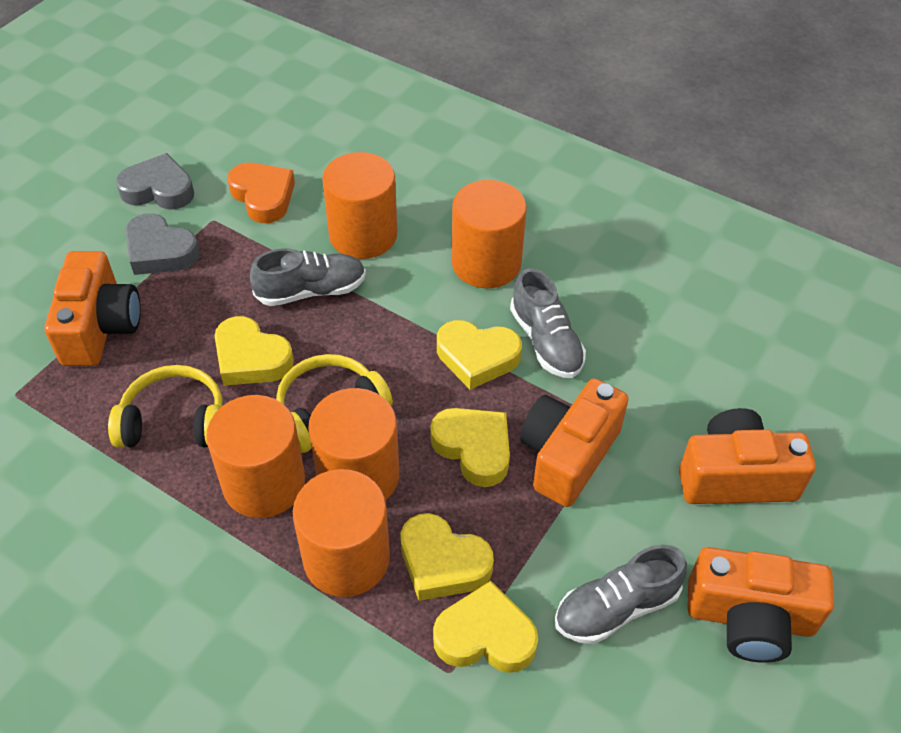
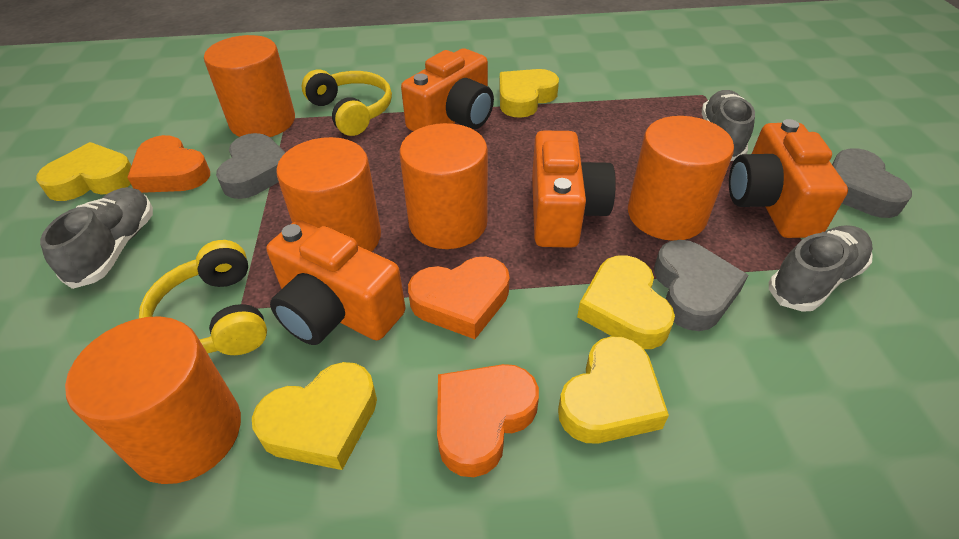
grey heart: 2 -> 3
orange heart: 1 -> 3

